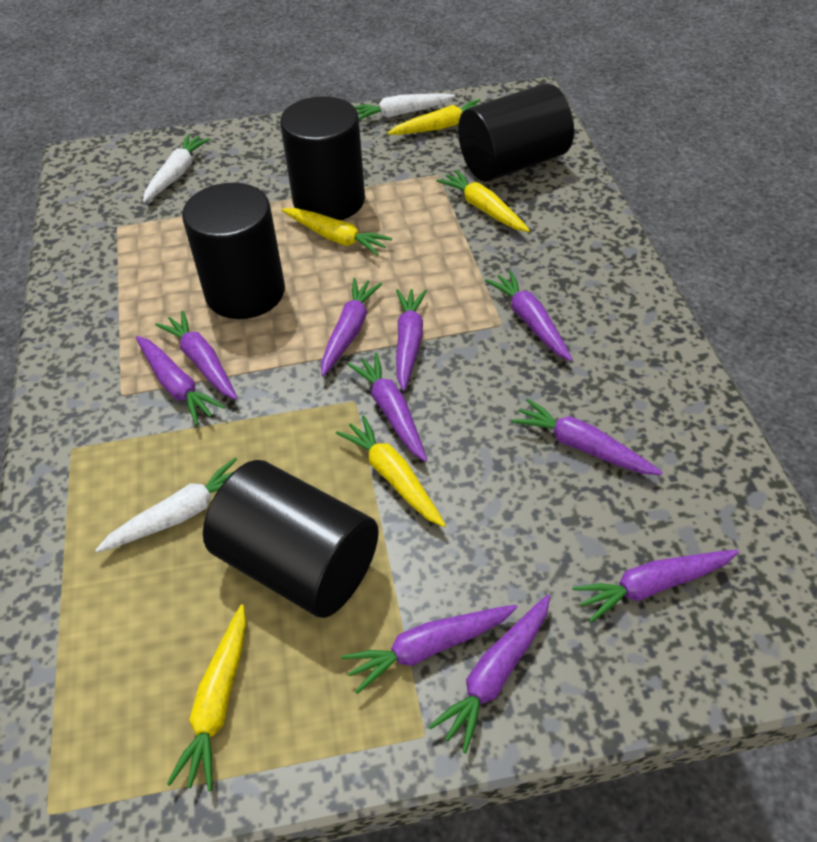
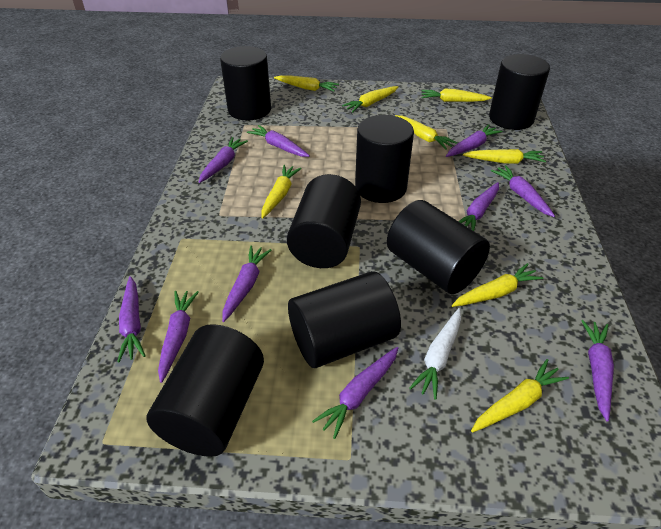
black cylinder: 4 -> 7
white carrot: 3 -> 1
yellow carrot: 5 -> 8

